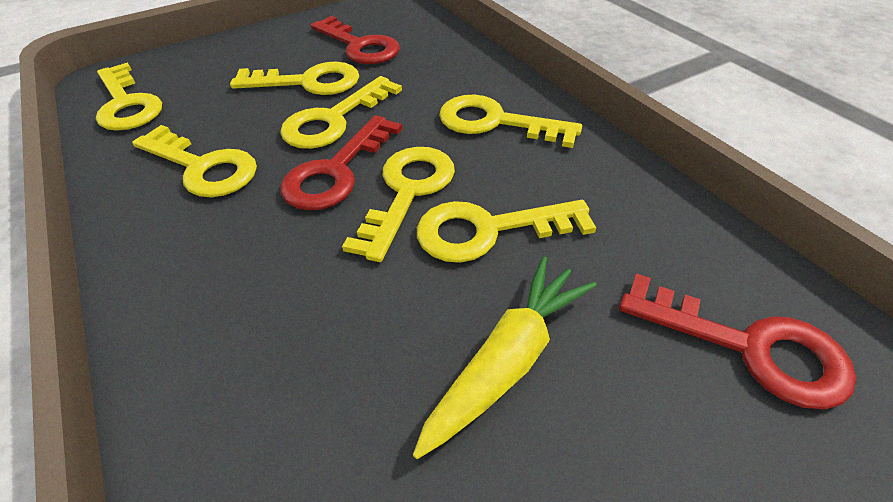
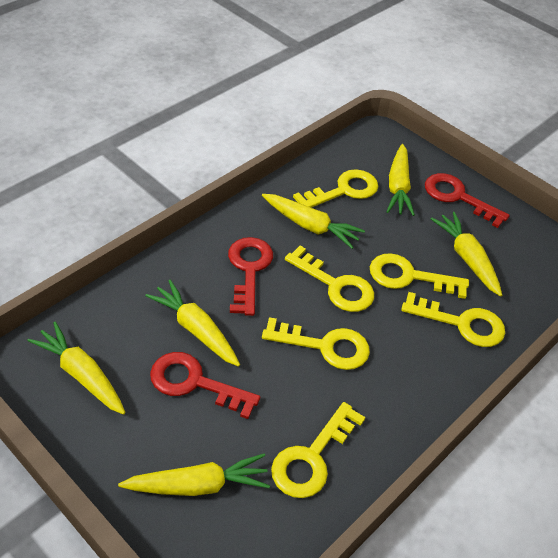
yellow carrot: 1 -> 6
yellow key: 7 -> 6

